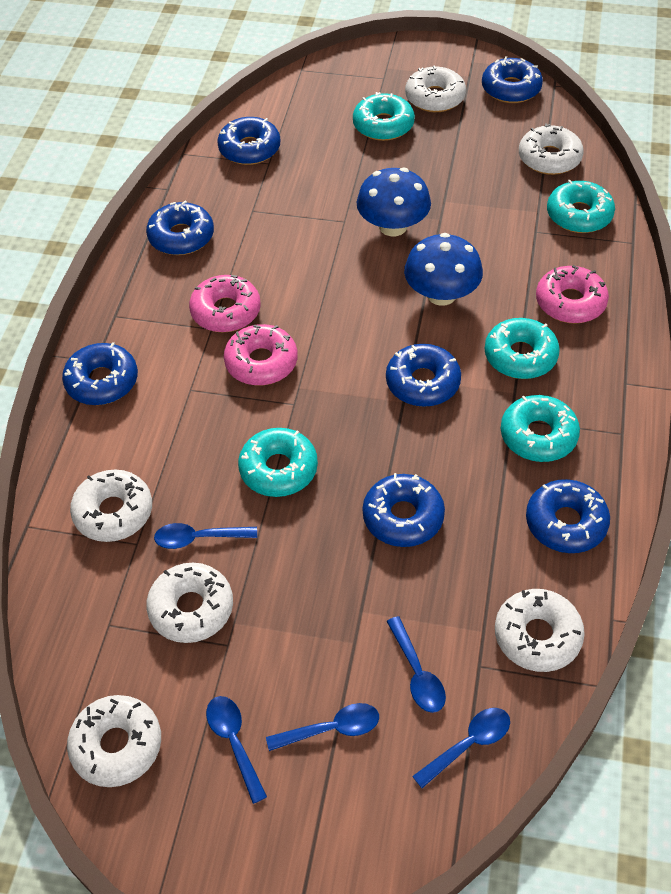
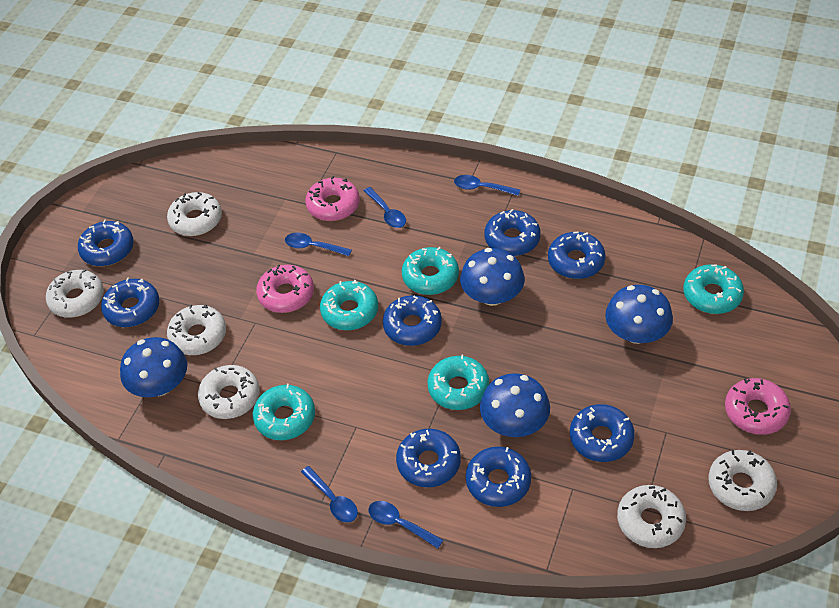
blue donut: 7 -> 8
blue mushroom: 2 -> 4

